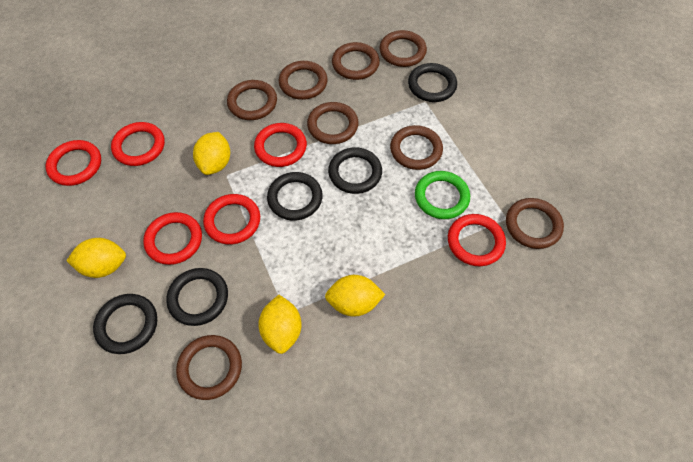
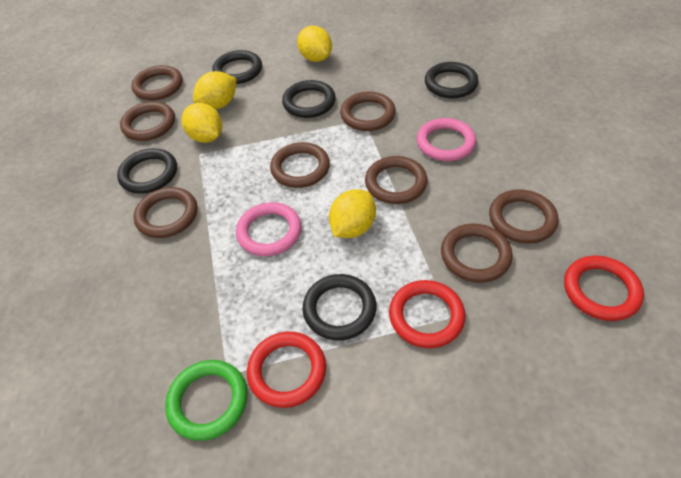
pink ring: 0 -> 2
red ring: 6 -> 3

